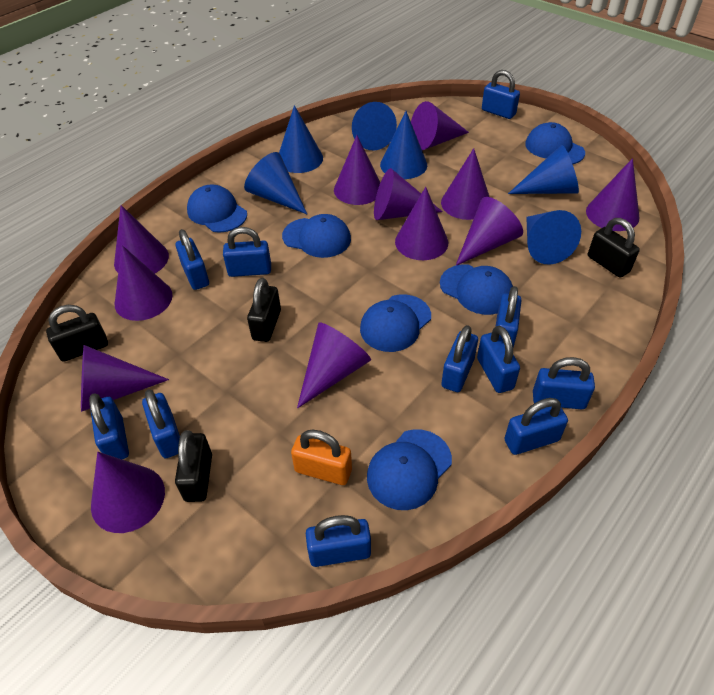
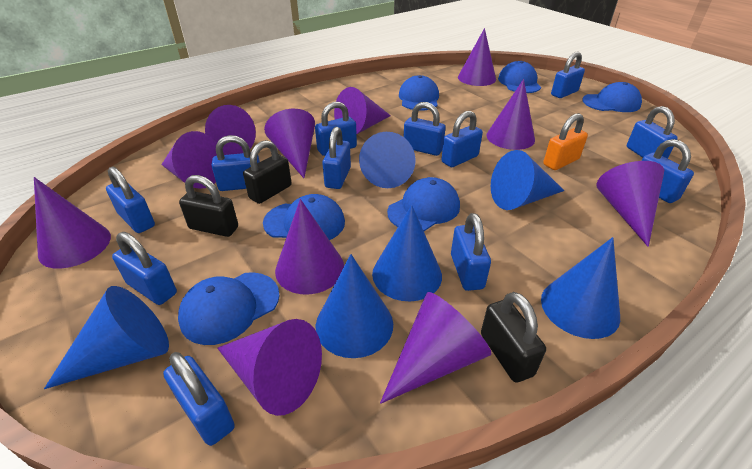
black padlock: 4 -> 3
blue padlock: 11 -> 12
purple cone: 12 -> 11

